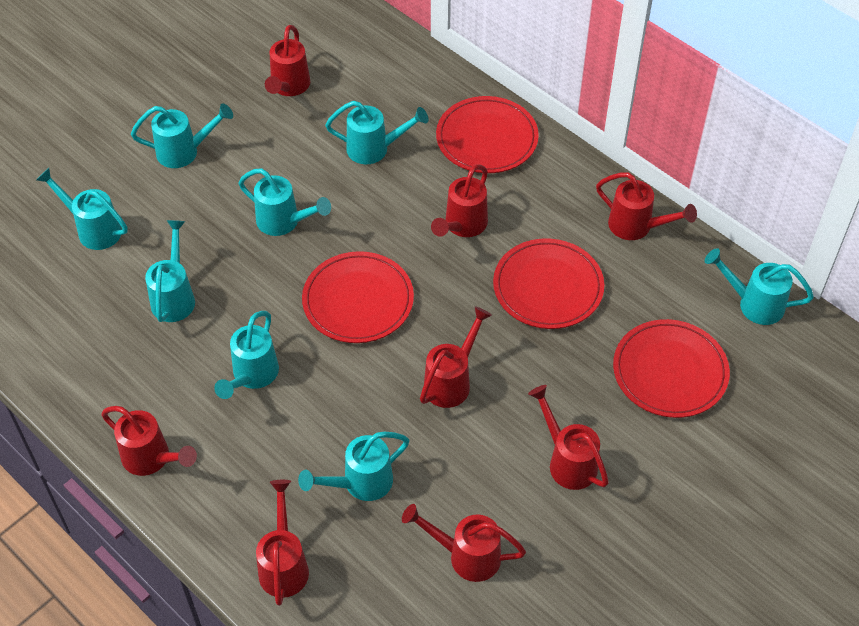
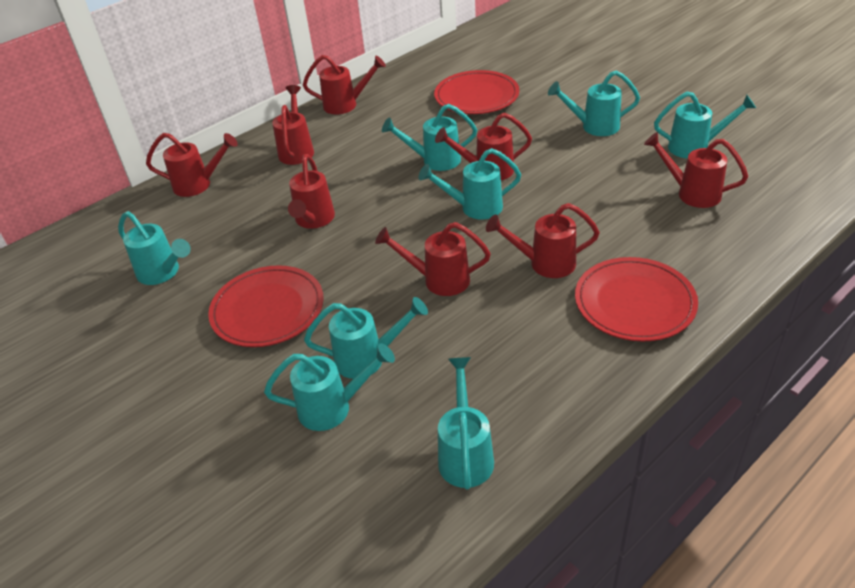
red plate: 4 -> 3

